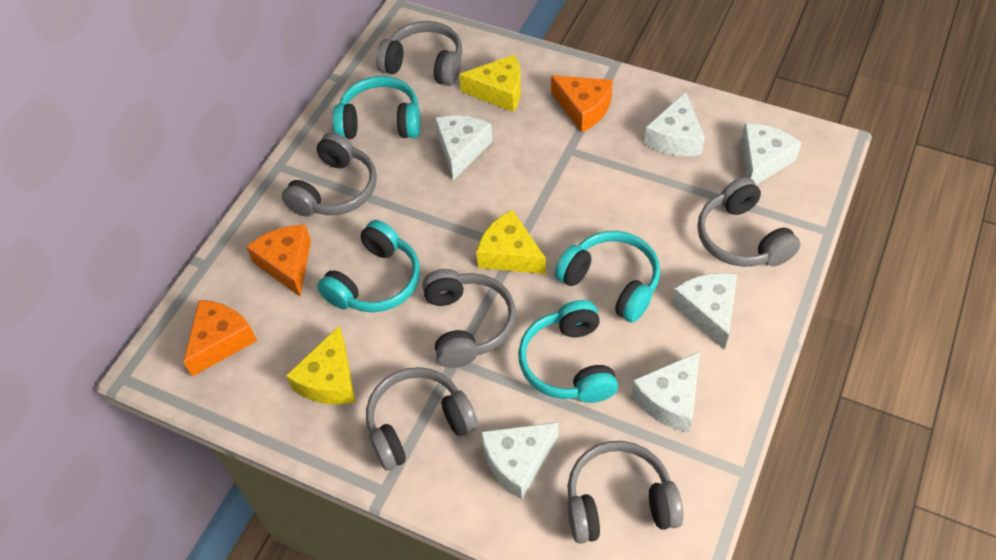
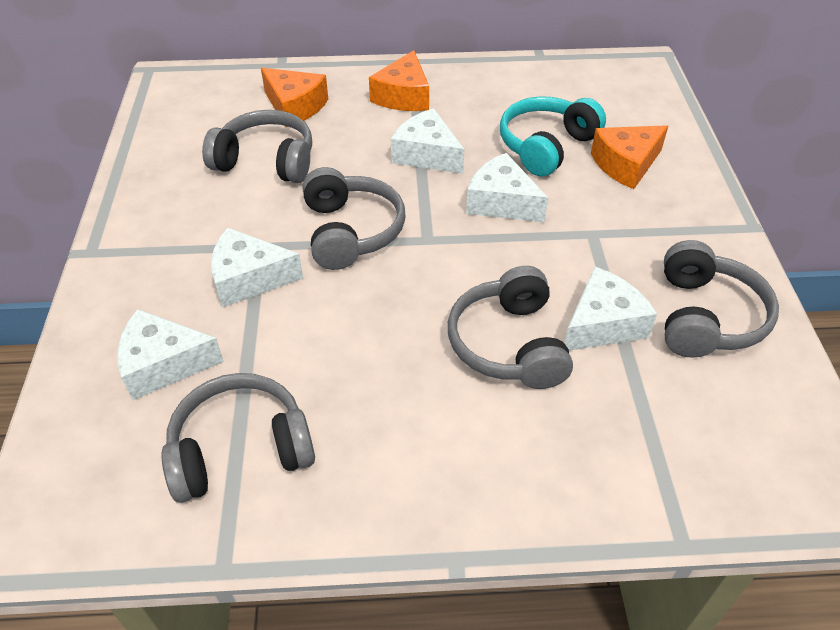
grey headphones: 6 -> 5
turquoise headphones: 4 -> 1
white cheese: 6 -> 5
yellow cheese: 3 -> 0

